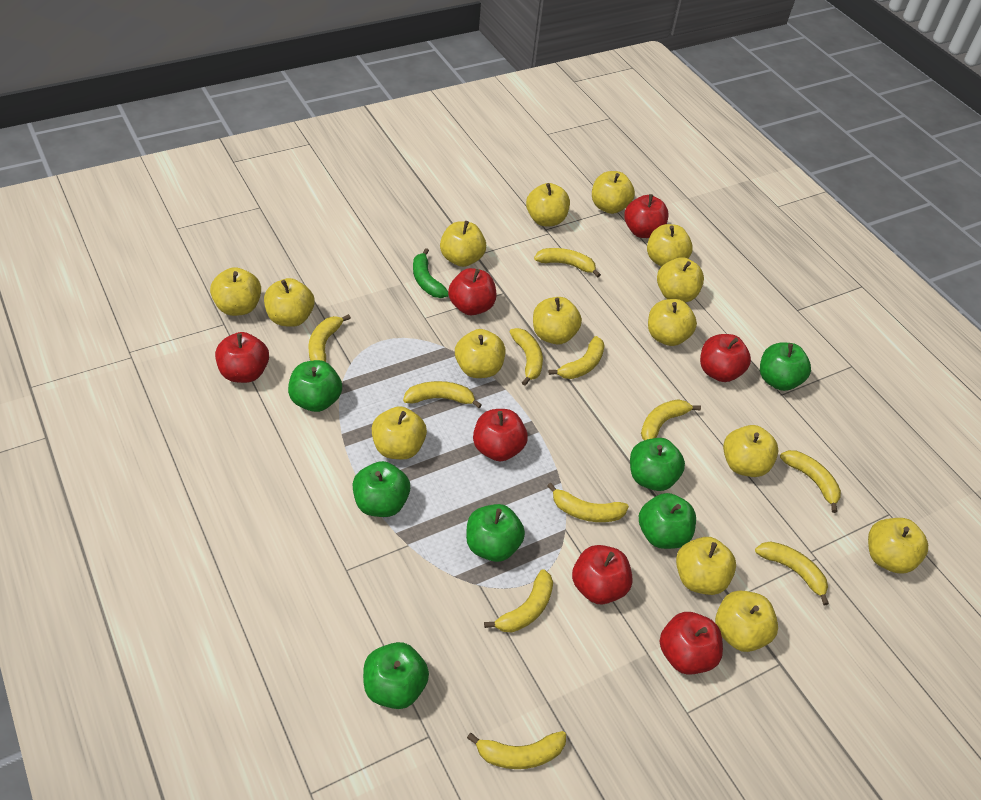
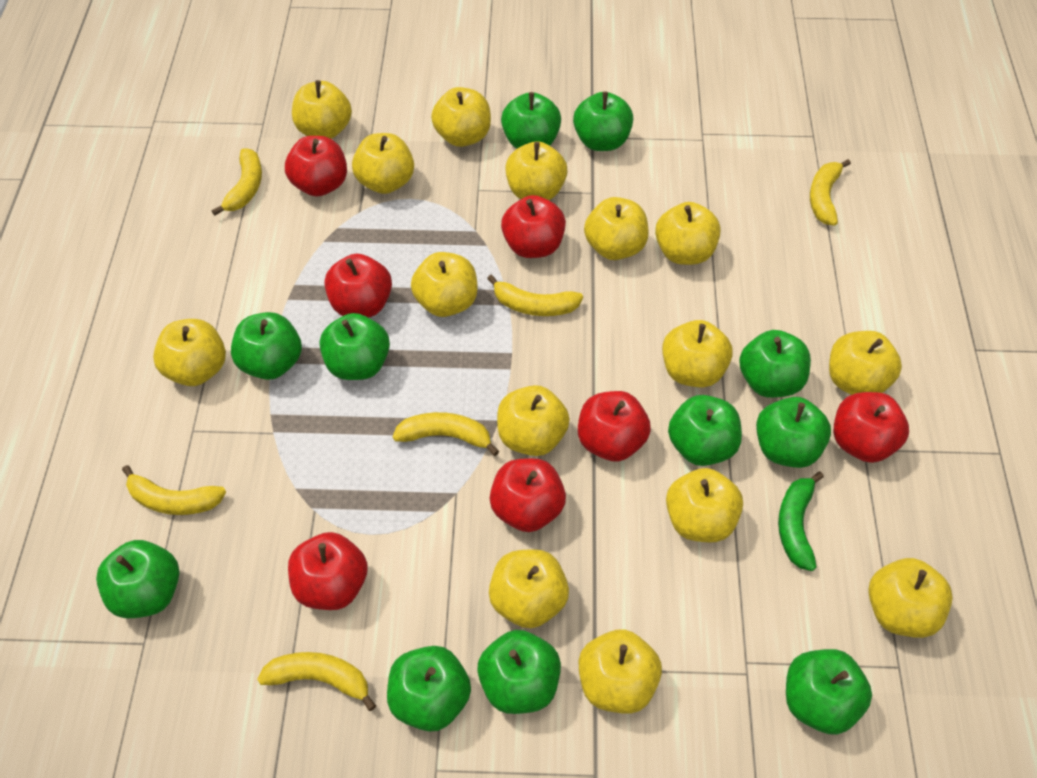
green apple: 7 -> 11
yellow banana: 11 -> 6

